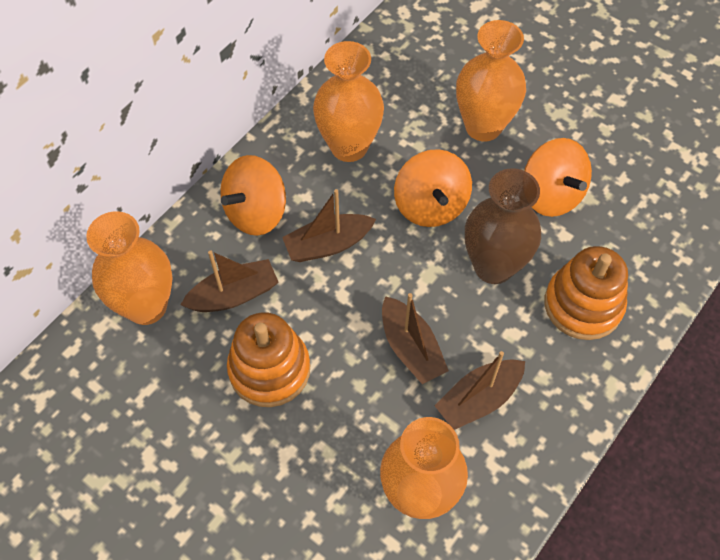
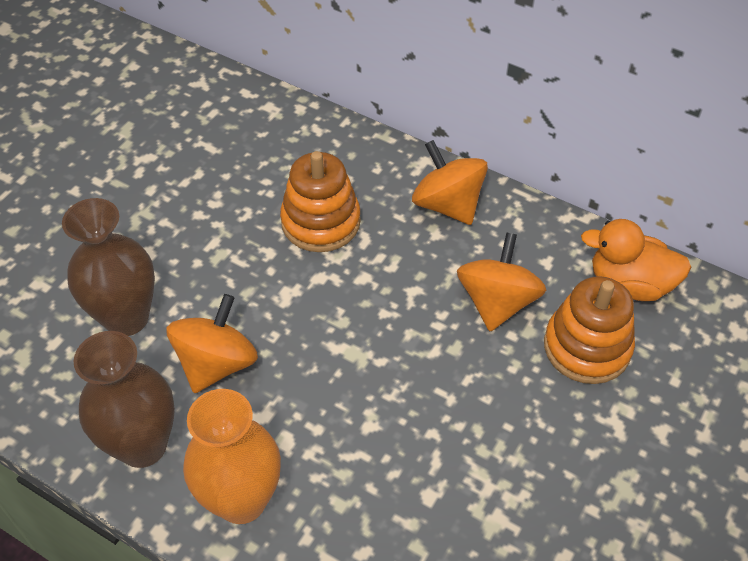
brown boat: 4 -> 0
brown vase: 1 -> 2
orange duck: 0 -> 1
orange vase: 4 -> 1

